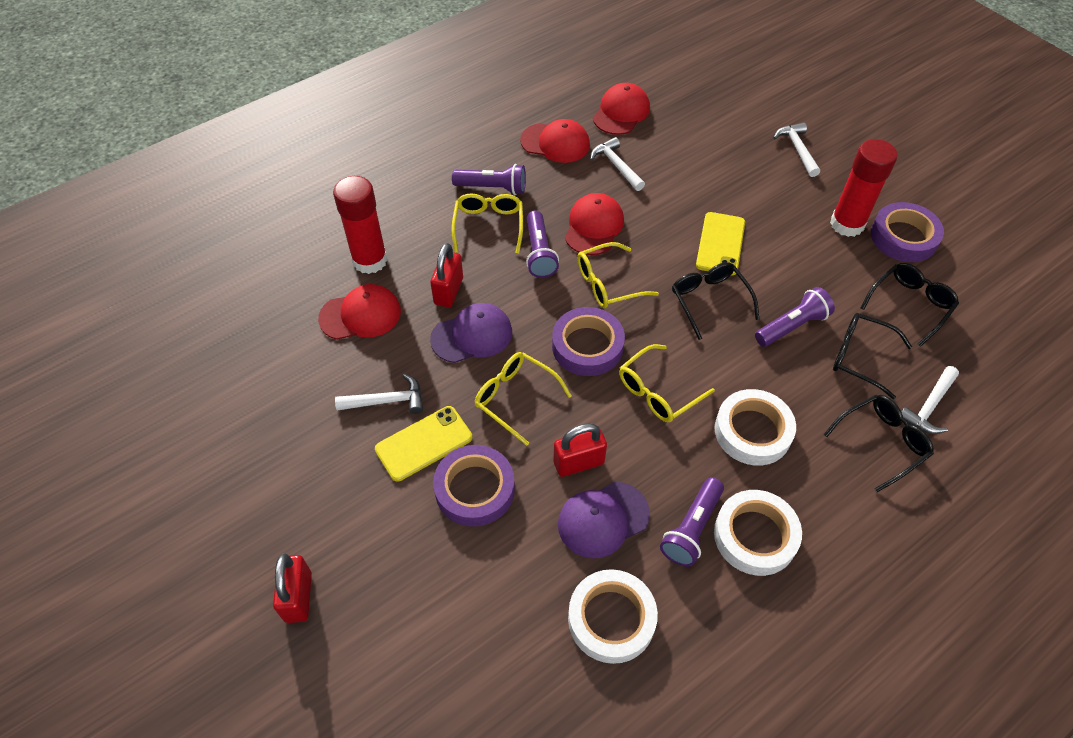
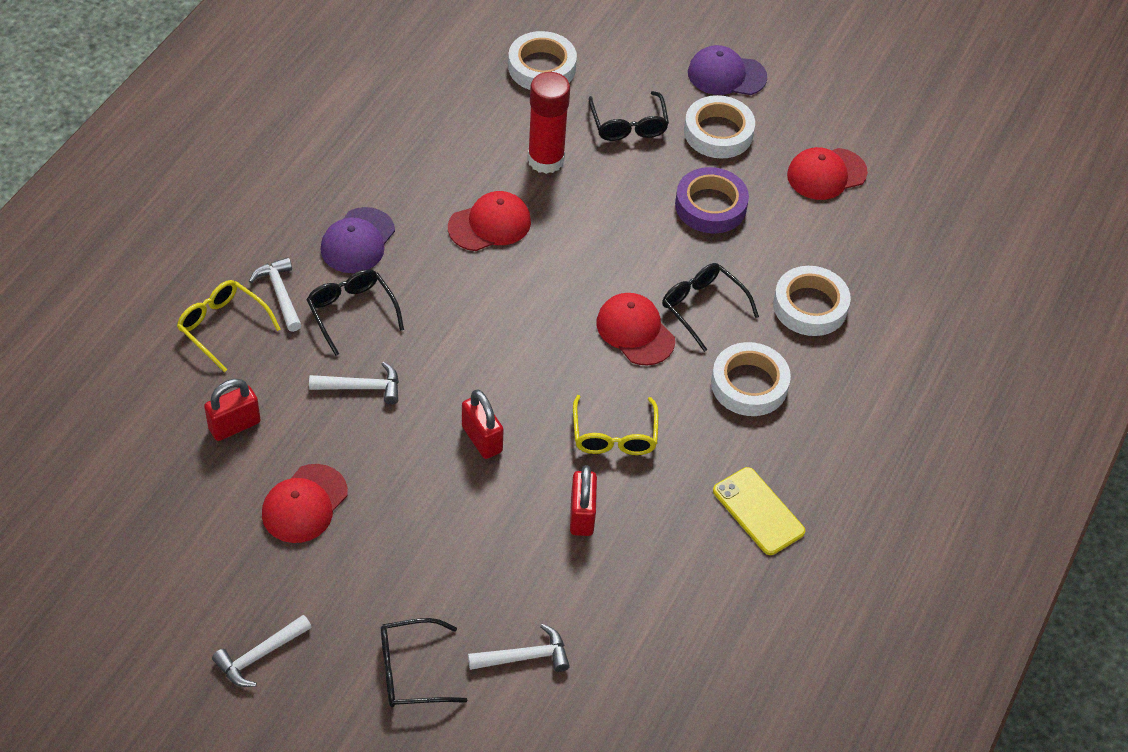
purple flashlight: 4 -> 0
purple tape: 3 -> 1
red glue stick: 2 -> 1
white tape: 3 -> 4
yellow glasses: 4 -> 2
yellow phone: 2 -> 1

